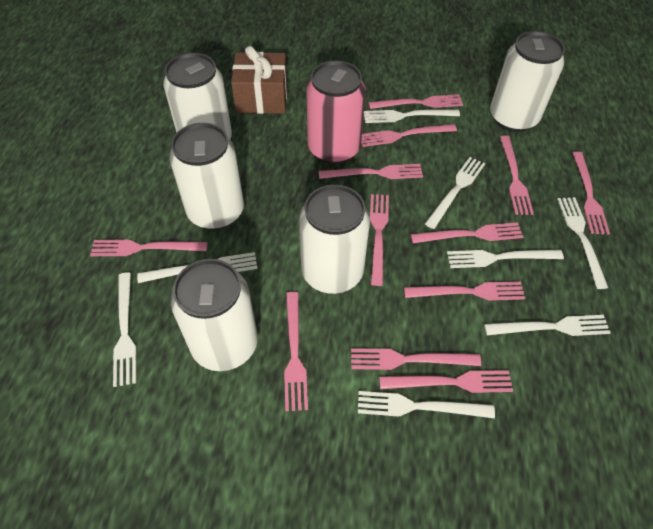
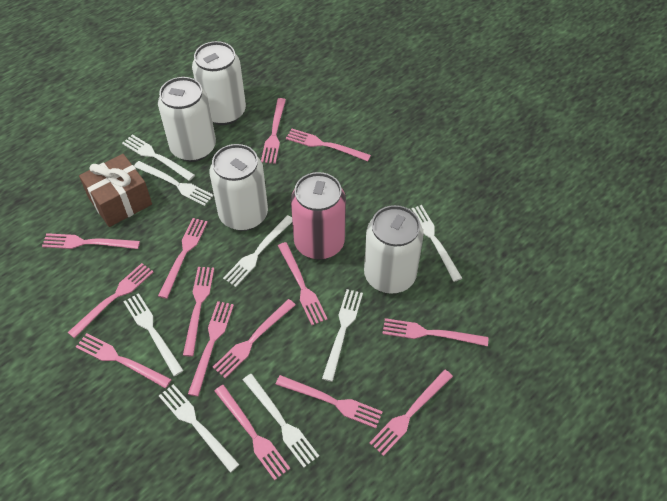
pink fork: 12 -> 14
white can: 5 -> 4

